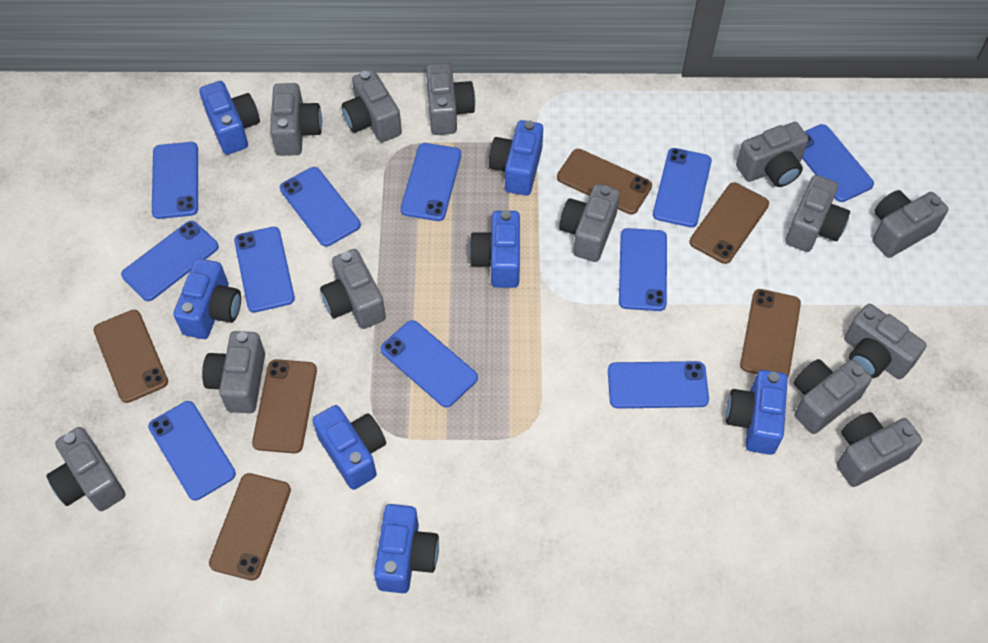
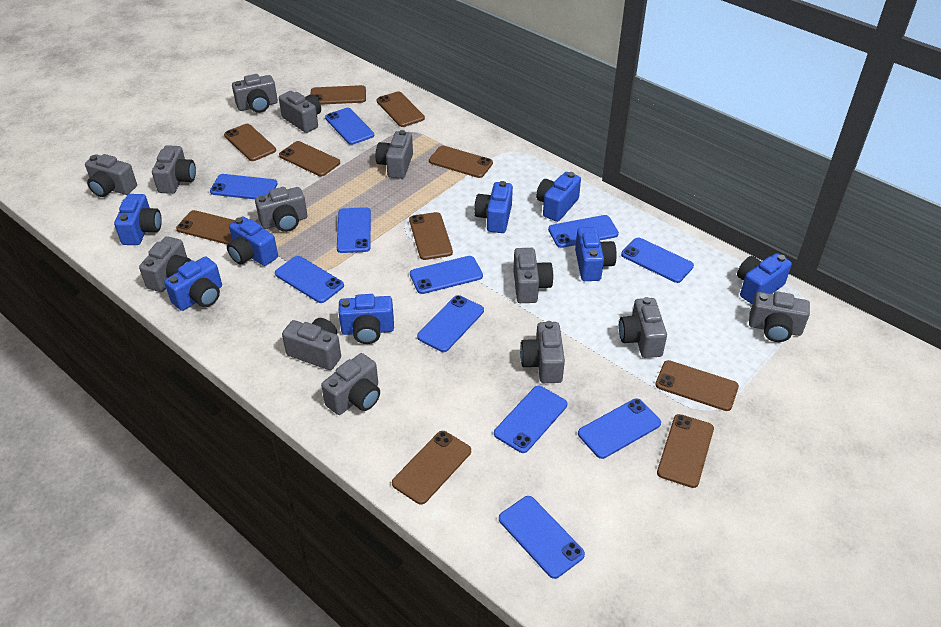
blue camera: 7 -> 8
brown phone: 6 -> 10

